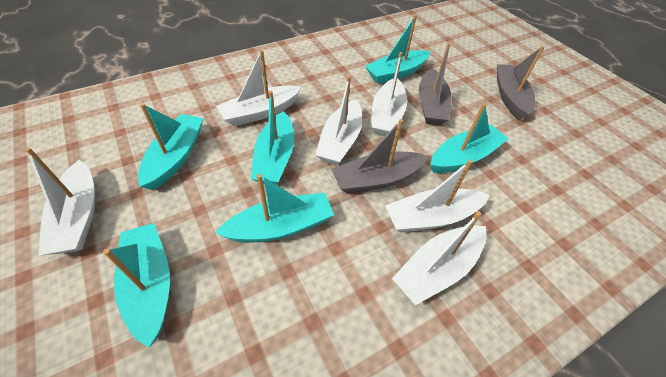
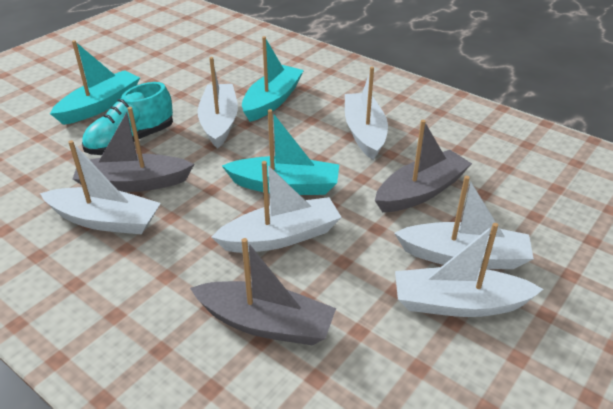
turquoise boat: 6 -> 3
turquoise shoe: 0 -> 1

